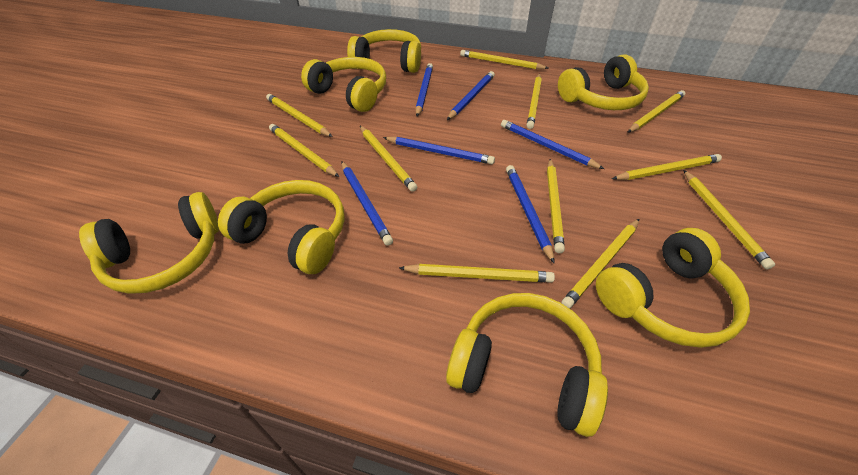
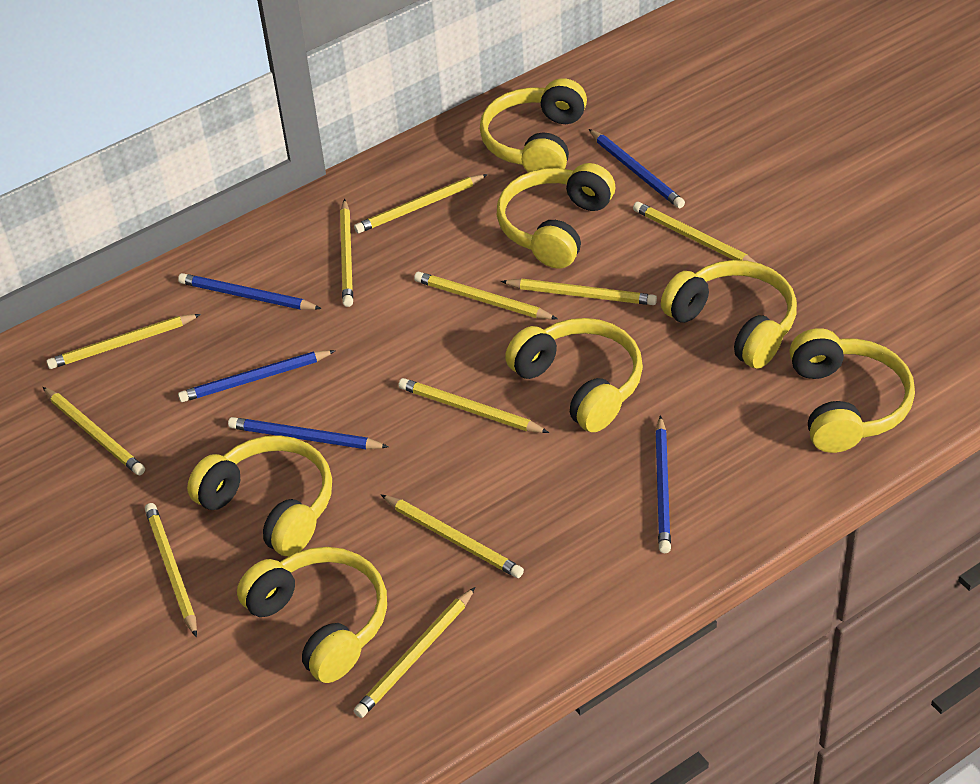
blue pencil: 6 -> 5

